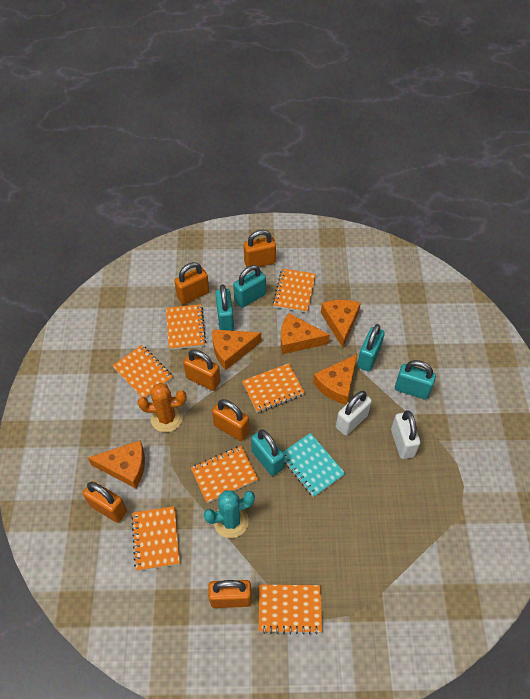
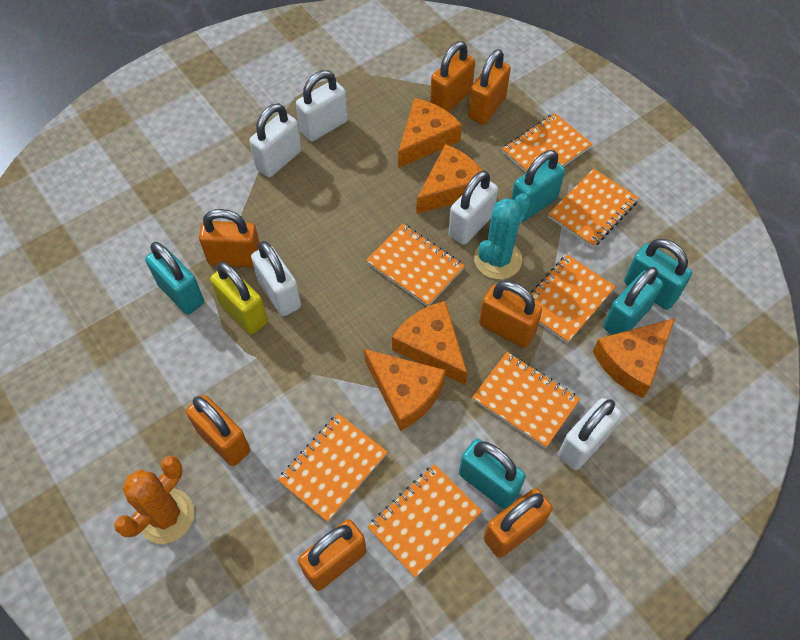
orange padlock: 6 -> 7
turquoise notebook: 1 -> 0
white padlock: 2 -> 5
yellow padlock: 0 -> 1

